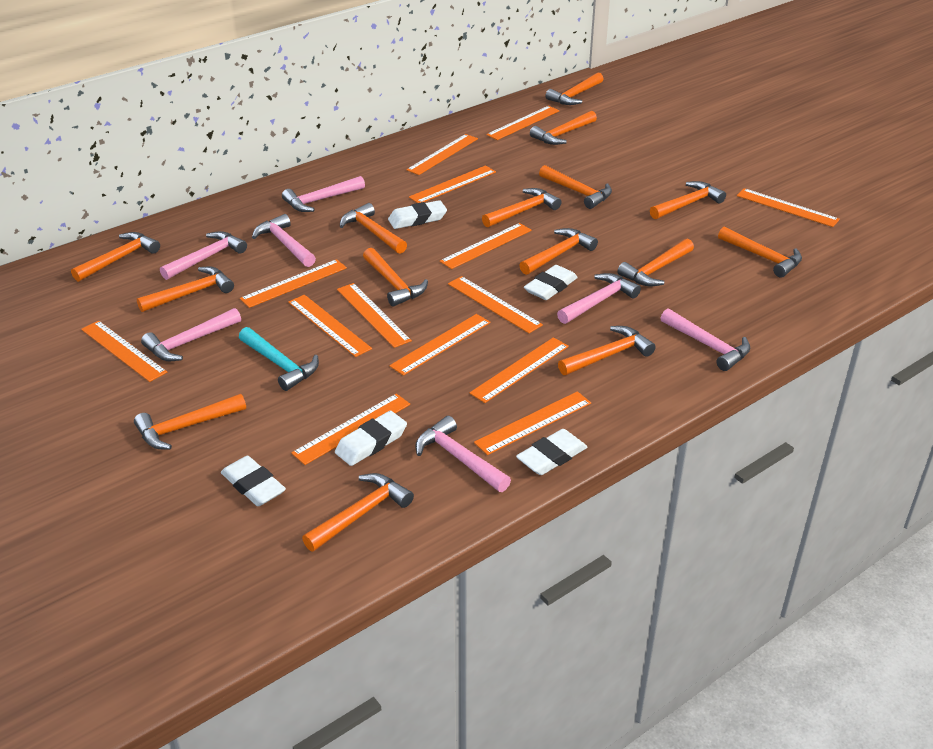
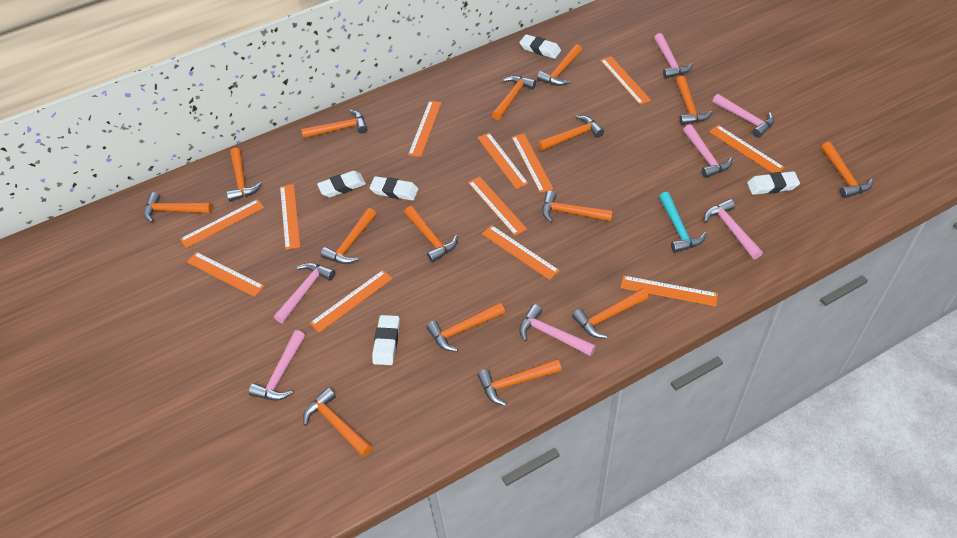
orange ruler: 14 -> 12

